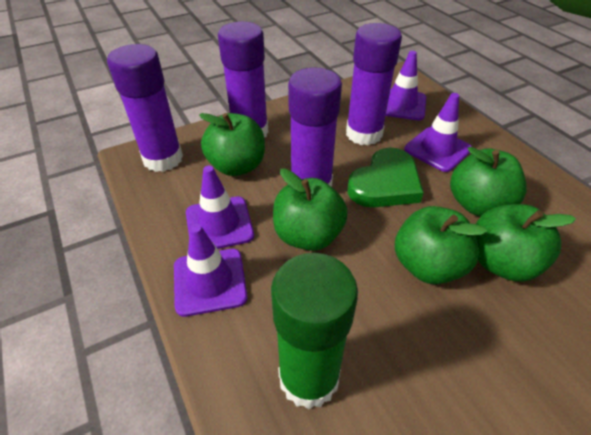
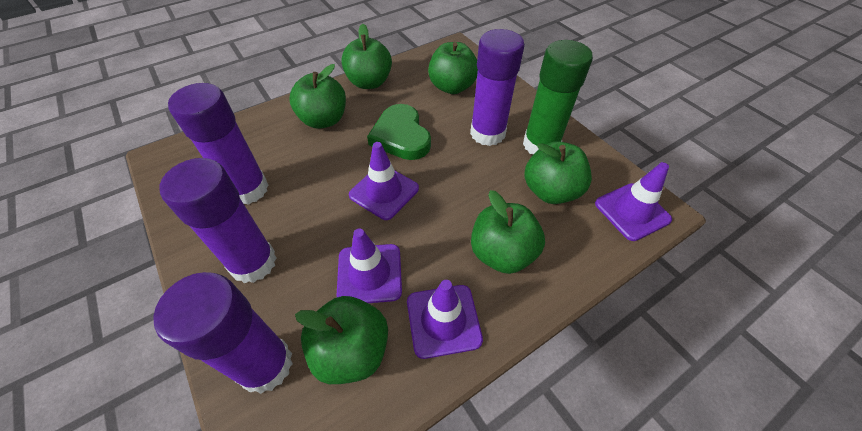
green apple: 5 -> 6

